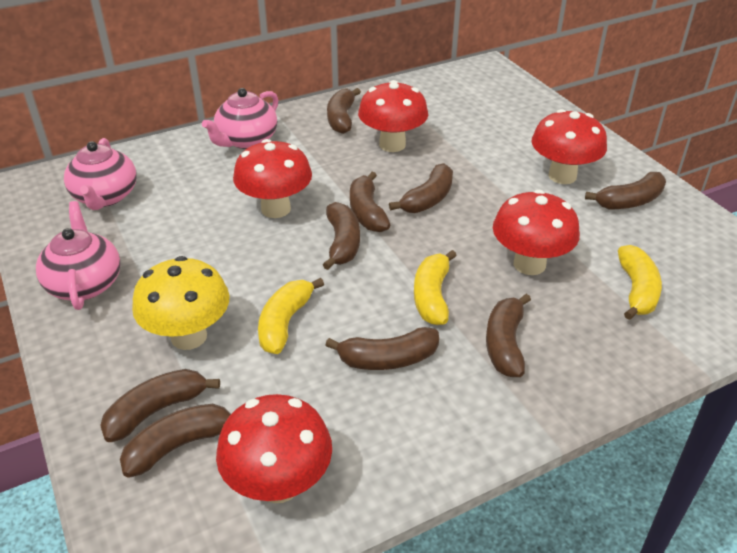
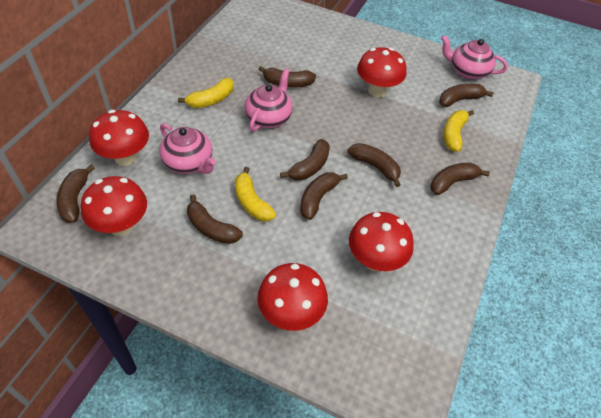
brown banana: 9 -> 8
yellow mushroom: 1 -> 0

